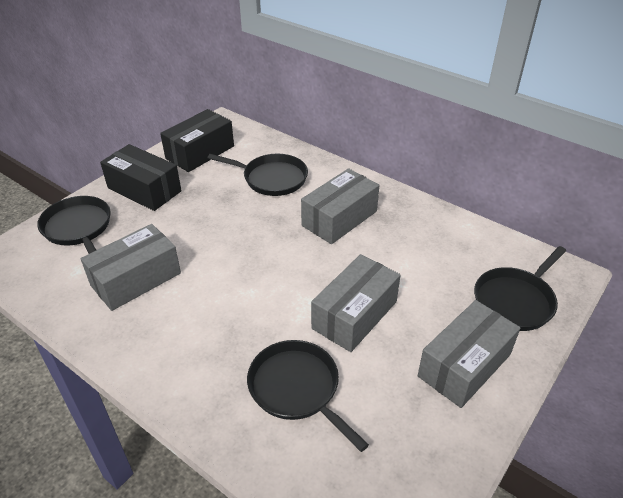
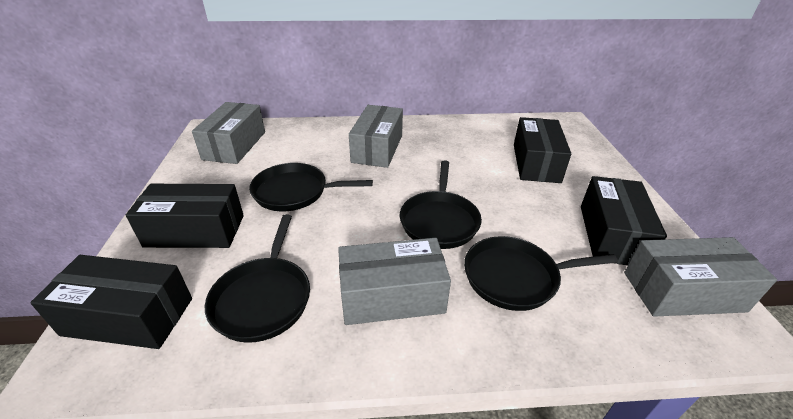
black box: 2 -> 4

